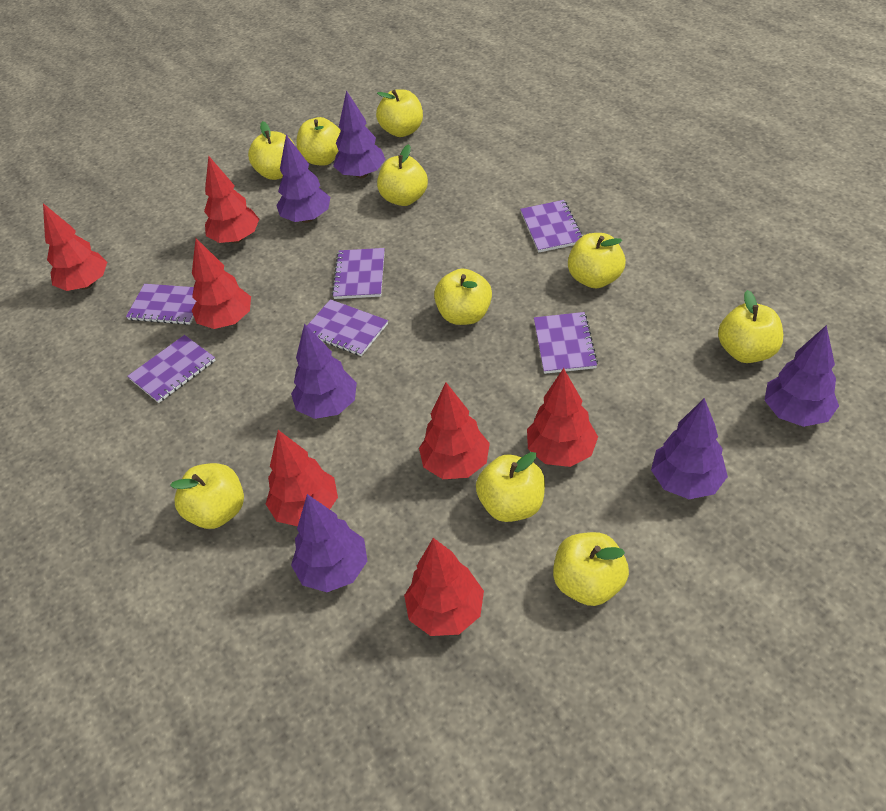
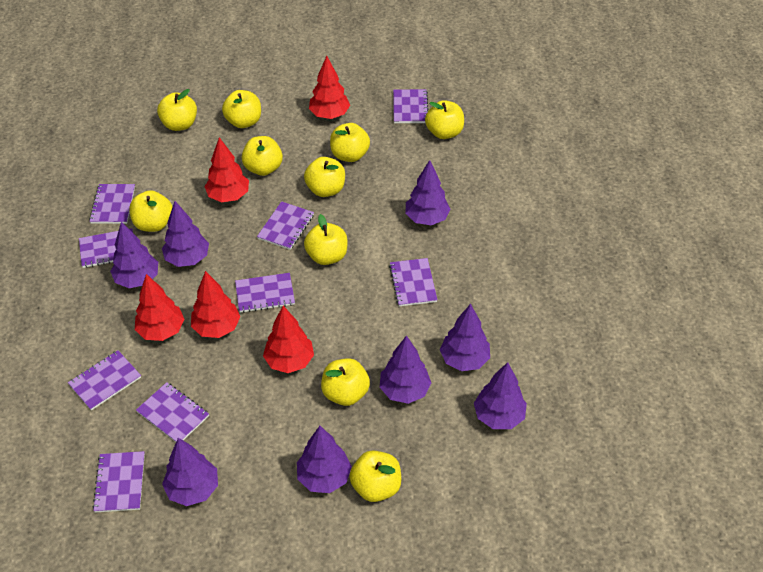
purple notebook: 6 -> 9
purple tree: 6 -> 8
red tree: 7 -> 5

